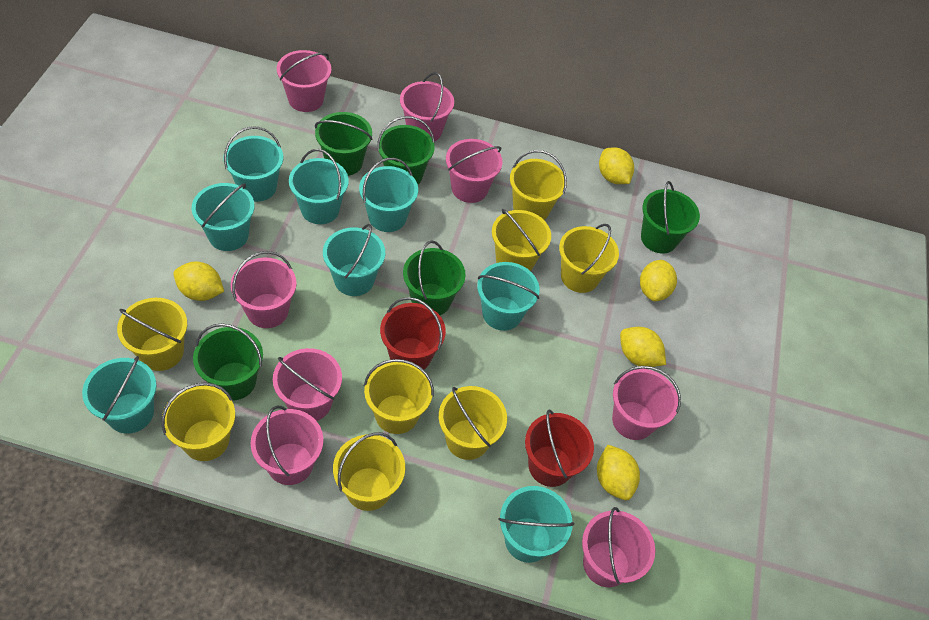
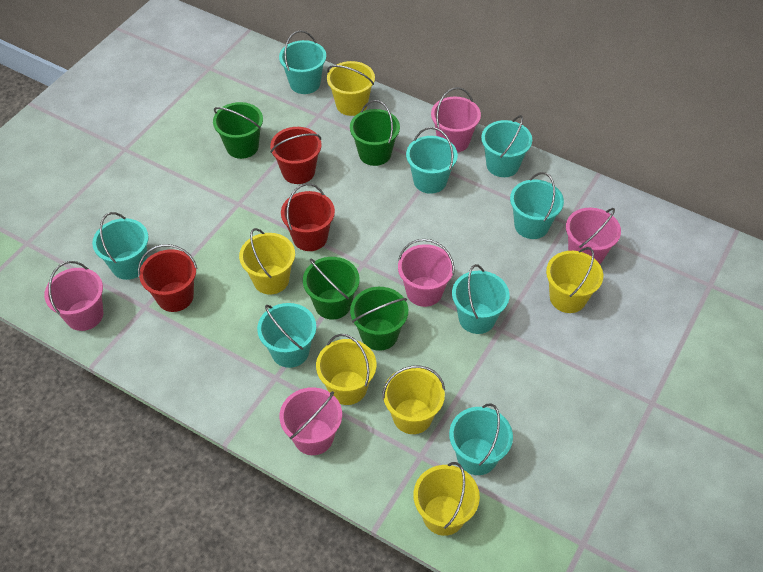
green bucket: 5 -> 4
pink bucket: 8 -> 5
red bucket: 2 -> 3
yellow bucket: 8 -> 6
yellow lemon: 5 -> 0

